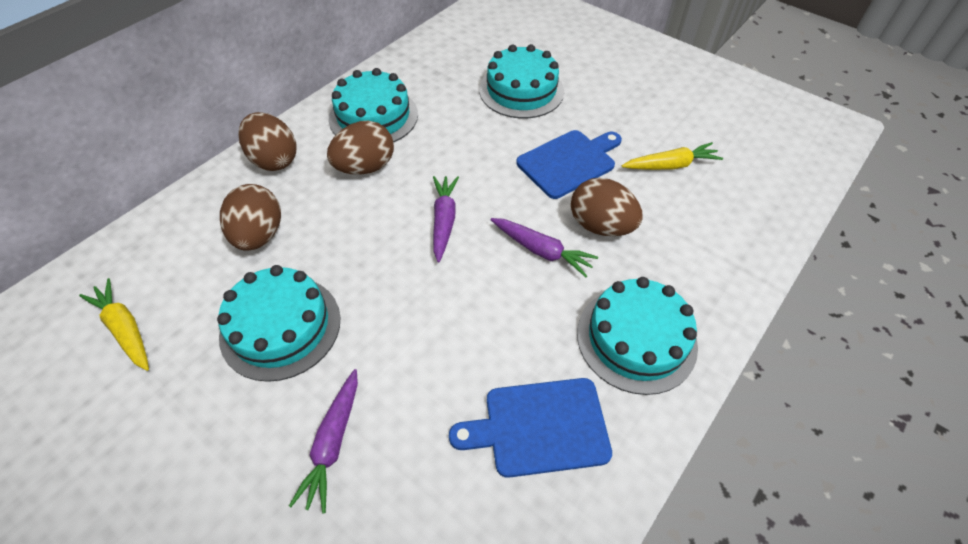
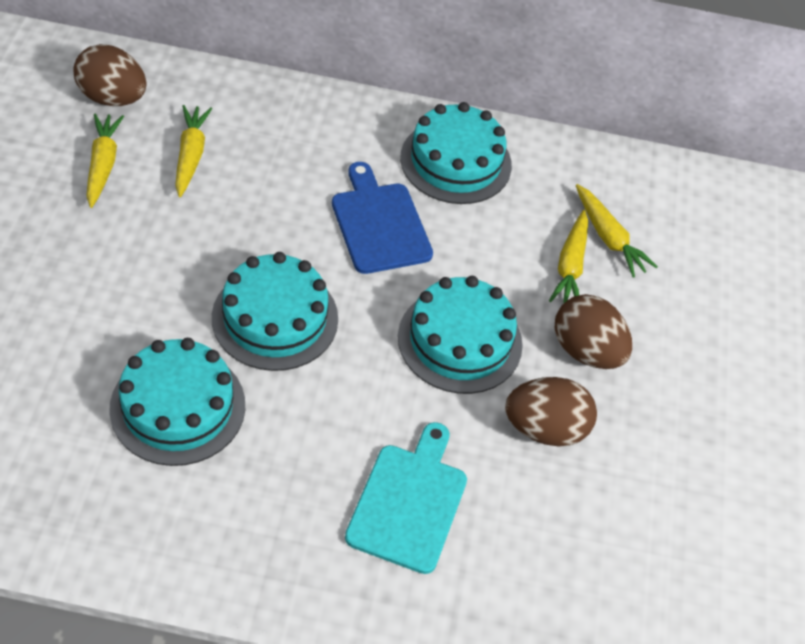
blue cutting board: 2 -> 1
brown egg: 4 -> 3
purple carrot: 3 -> 0
turquoise cutting board: 0 -> 1
yellow carrot: 2 -> 4

